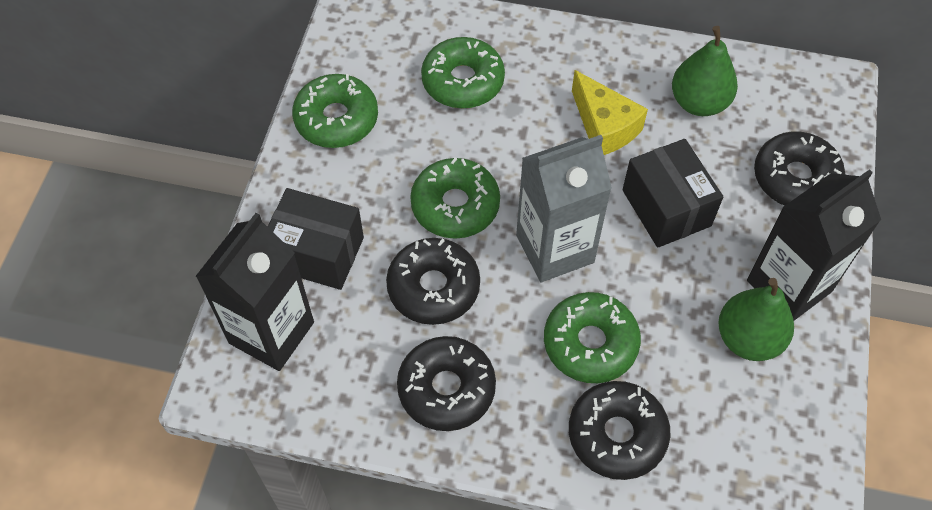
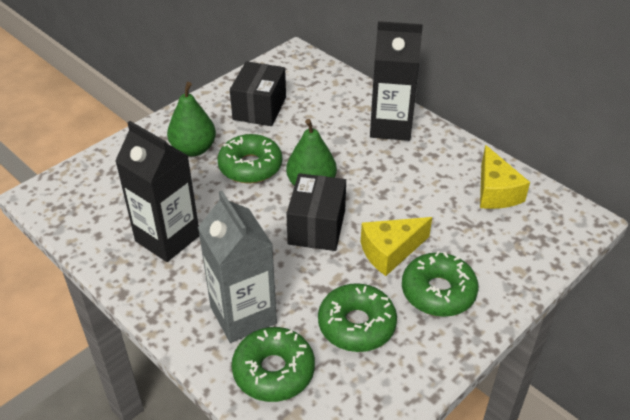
black donut: 4 -> 0
yellow cheese: 1 -> 2

